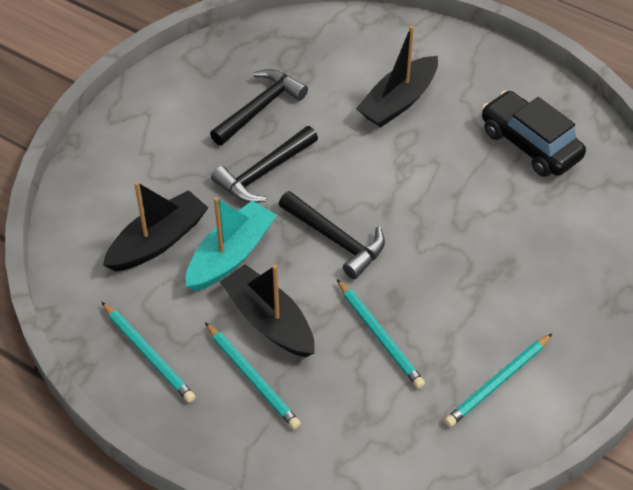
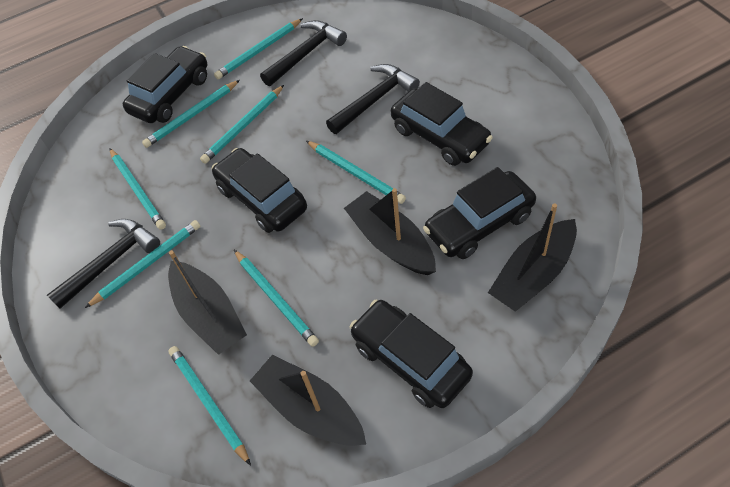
black boat: 3 -> 4
black car: 1 -> 5
turquoise boat: 1 -> 0
turquoise pencil: 4 -> 8

